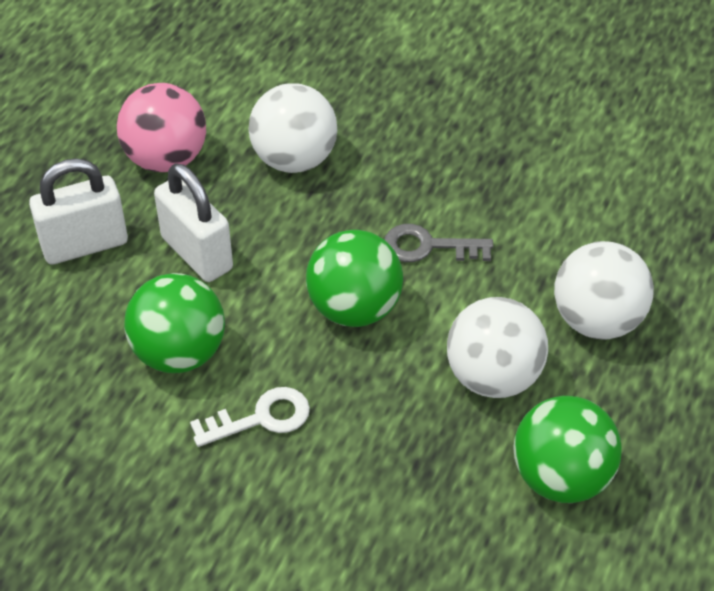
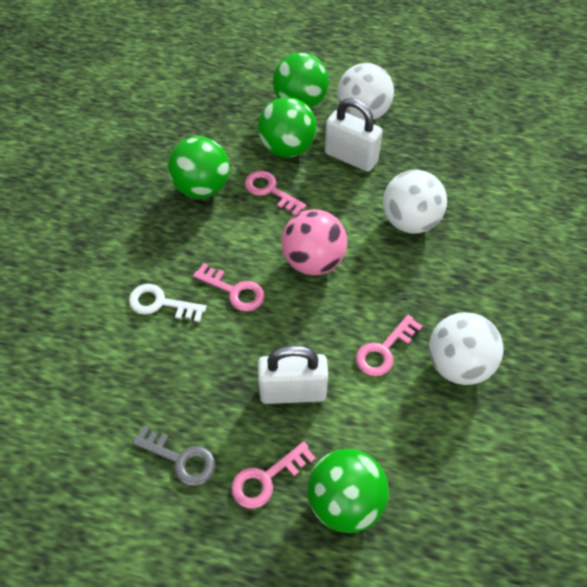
green ball: 3 -> 4
pink key: 0 -> 4

